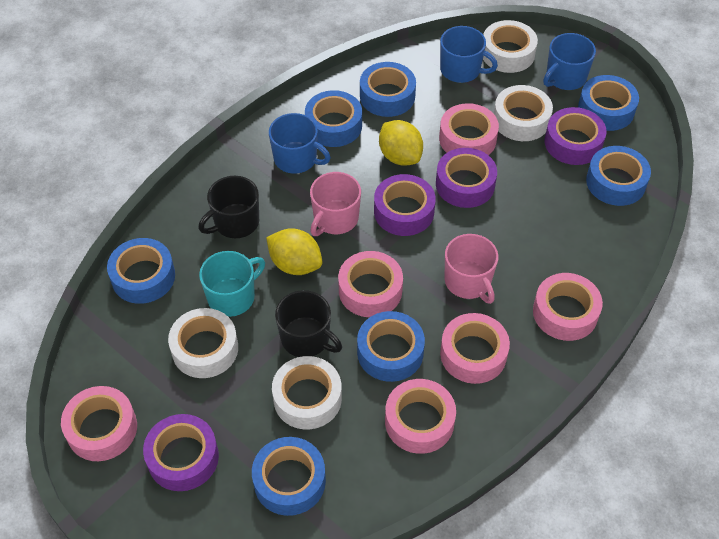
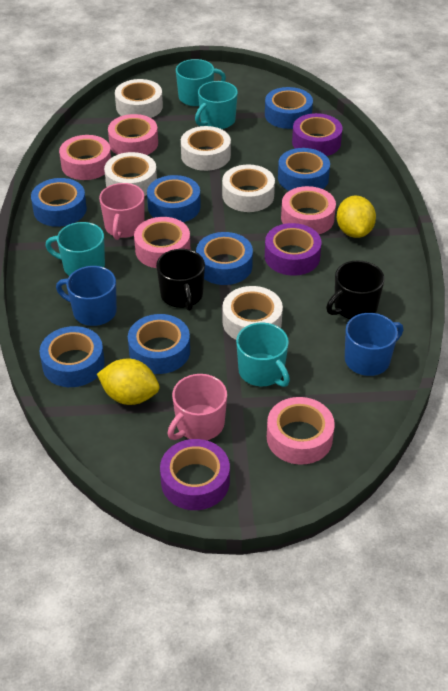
blue mug: 3 -> 2
pink tape: 6 -> 5
purple tape: 4 -> 3
turquoise mug: 1 -> 4
white tape: 4 -> 5

